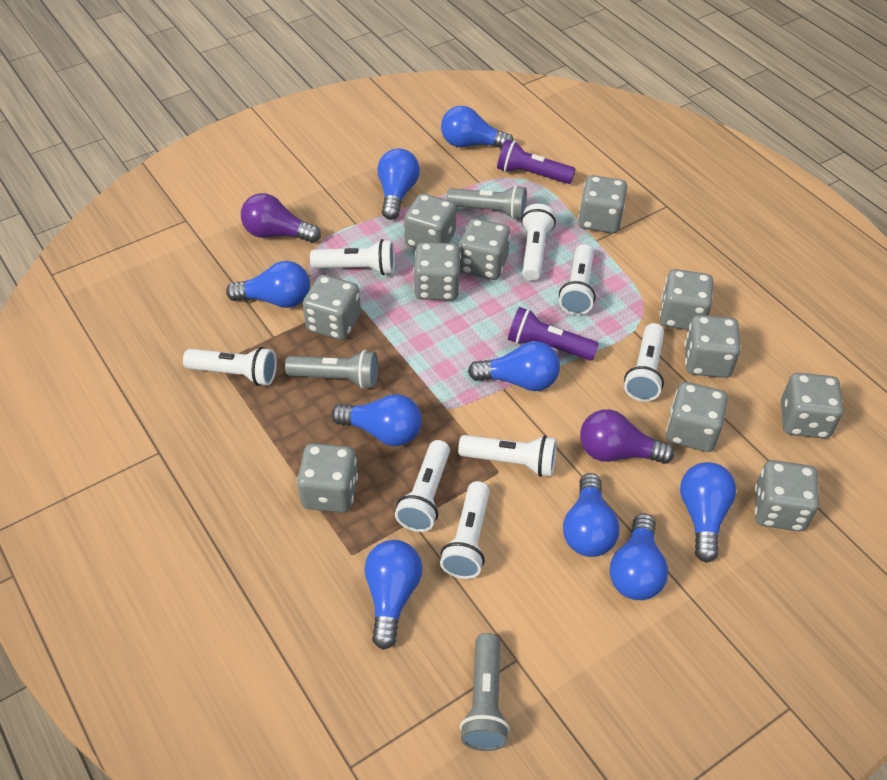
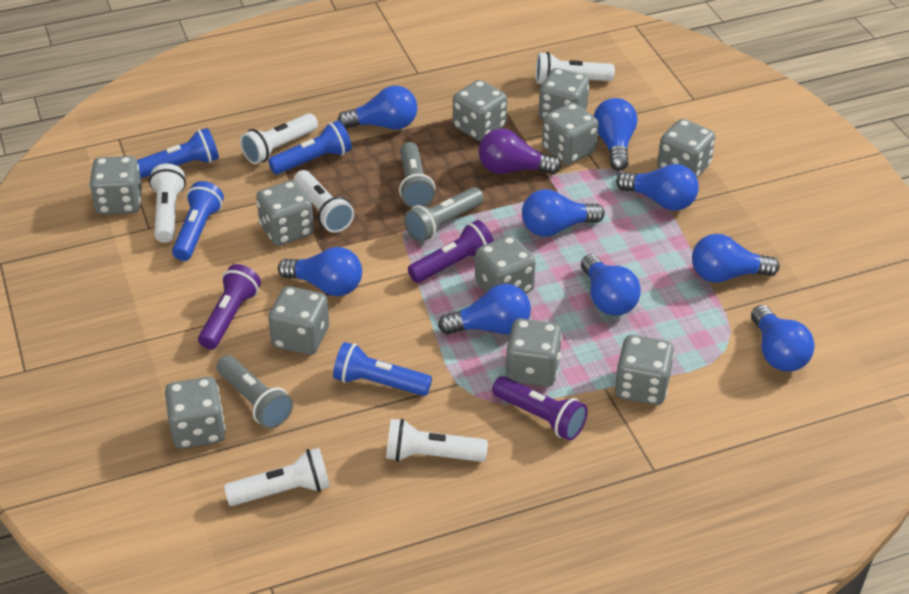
blue flashlight: 0 -> 4
purple flashlight: 2 -> 3
purple light bulb: 2 -> 1
white flashlight: 8 -> 6

